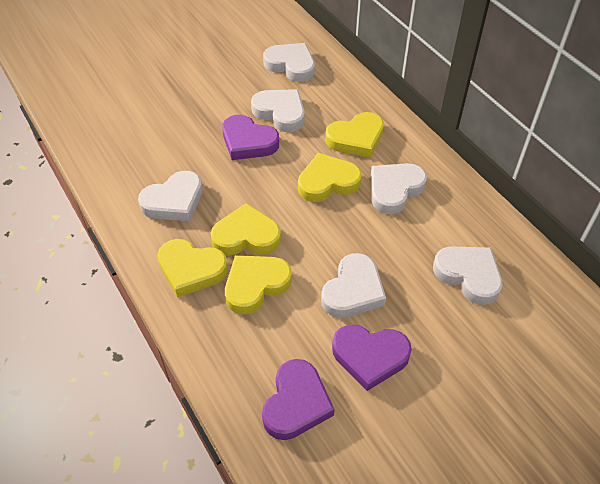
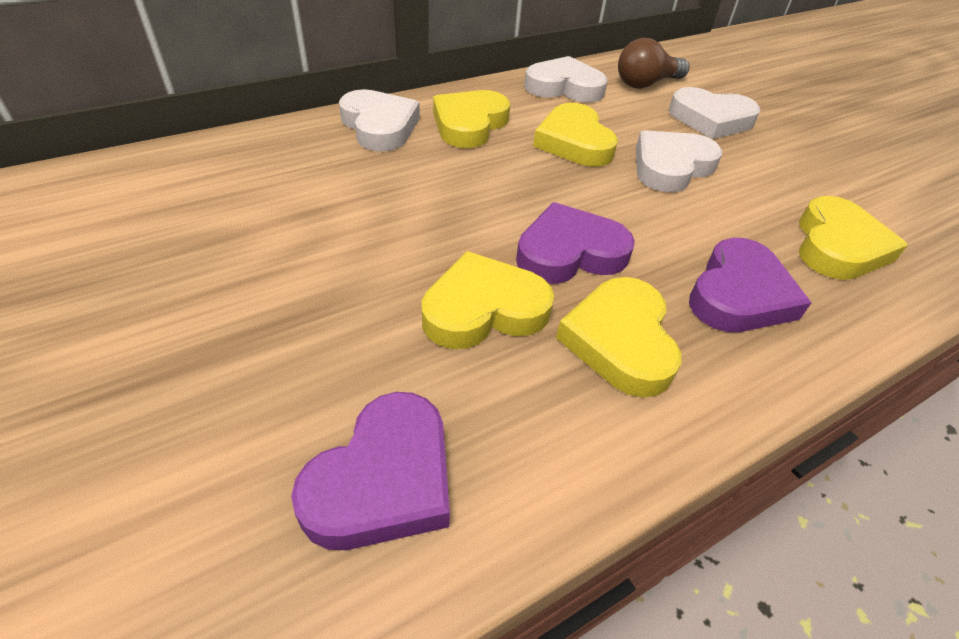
brown light bulb: 0 -> 1
white heart: 6 -> 4

